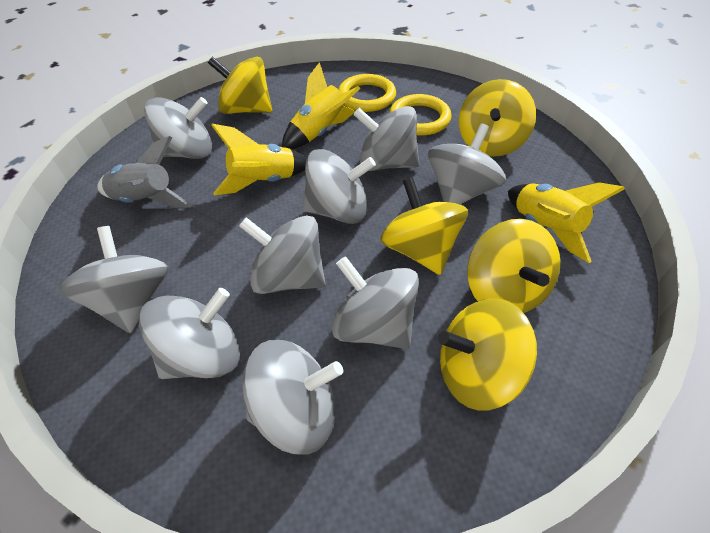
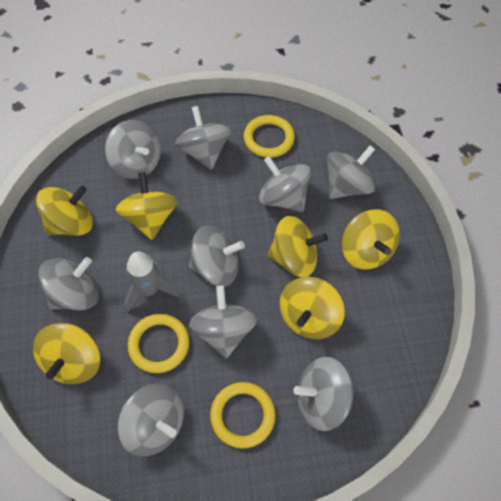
yellow ring: 2 -> 3
yellow rocket: 3 -> 0
yellow spinning top: 5 -> 6

